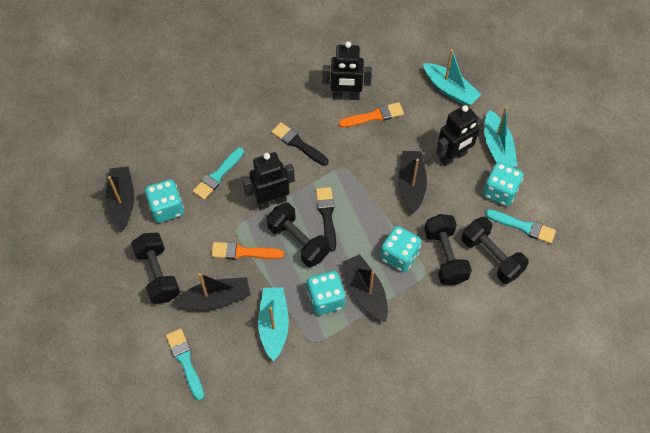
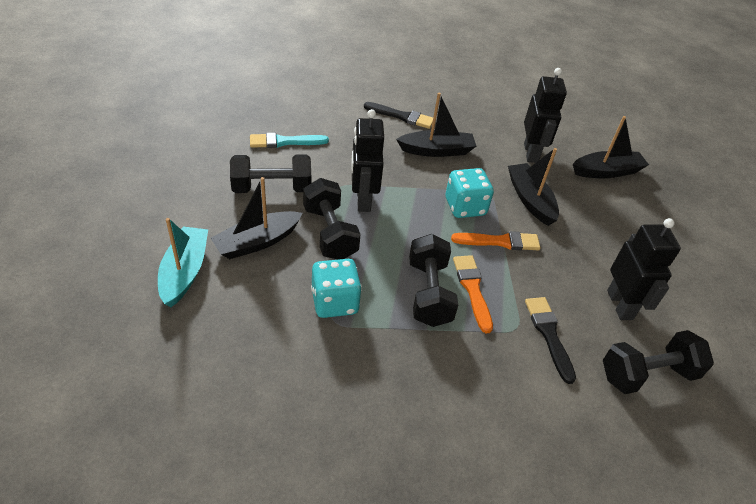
turquoise boat: 3 -> 1
turquoise brush: 3 -> 1
turquoise dice: 4 -> 2

